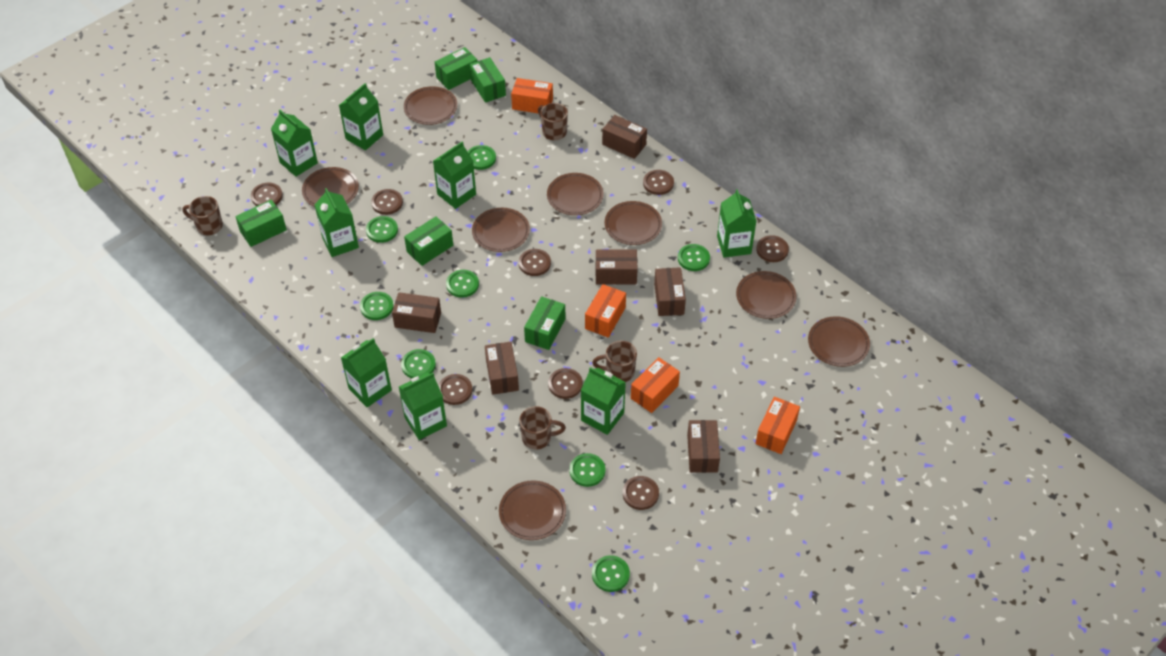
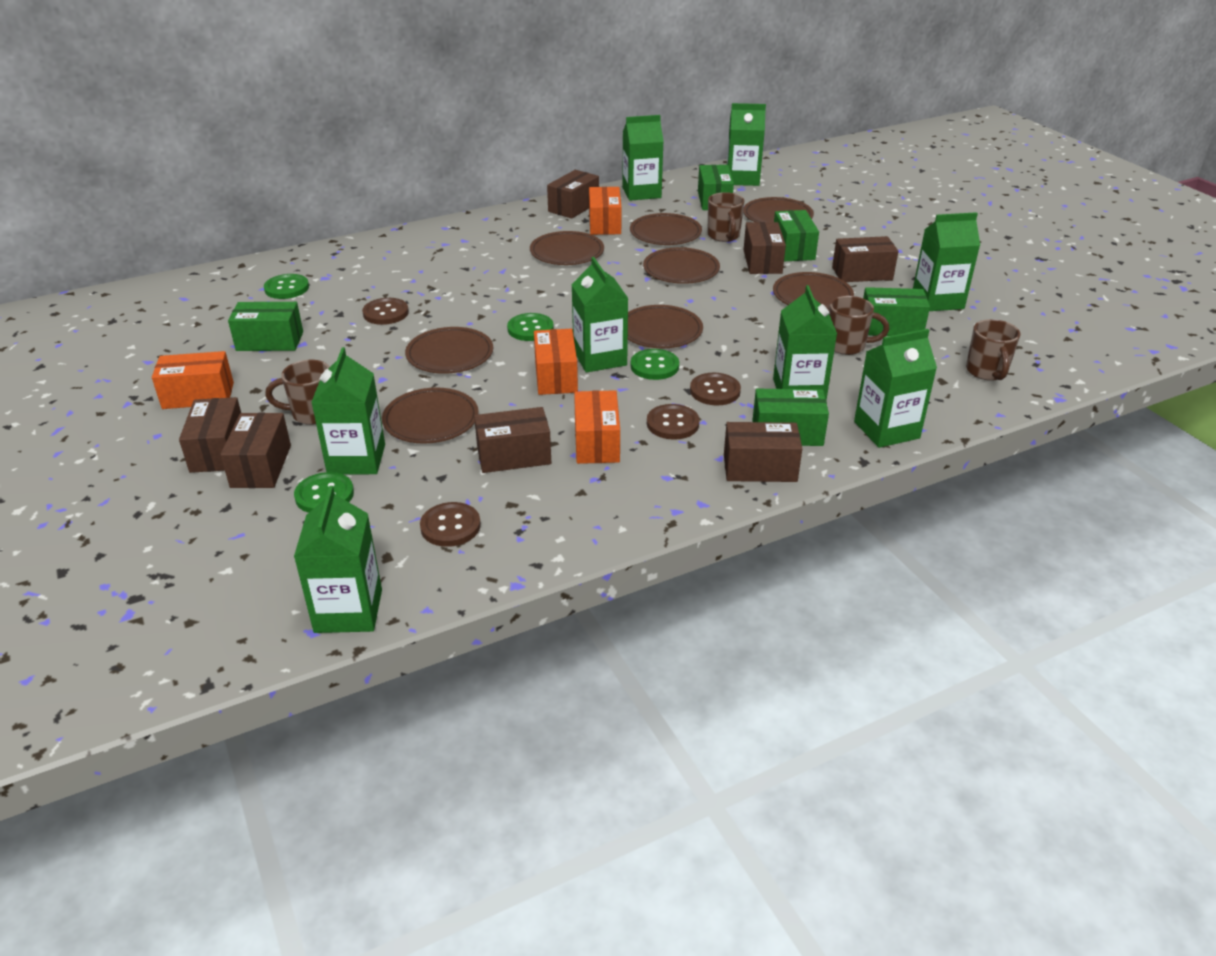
brown box: 6 -> 7
brown button: 8 -> 4
green button: 8 -> 4

